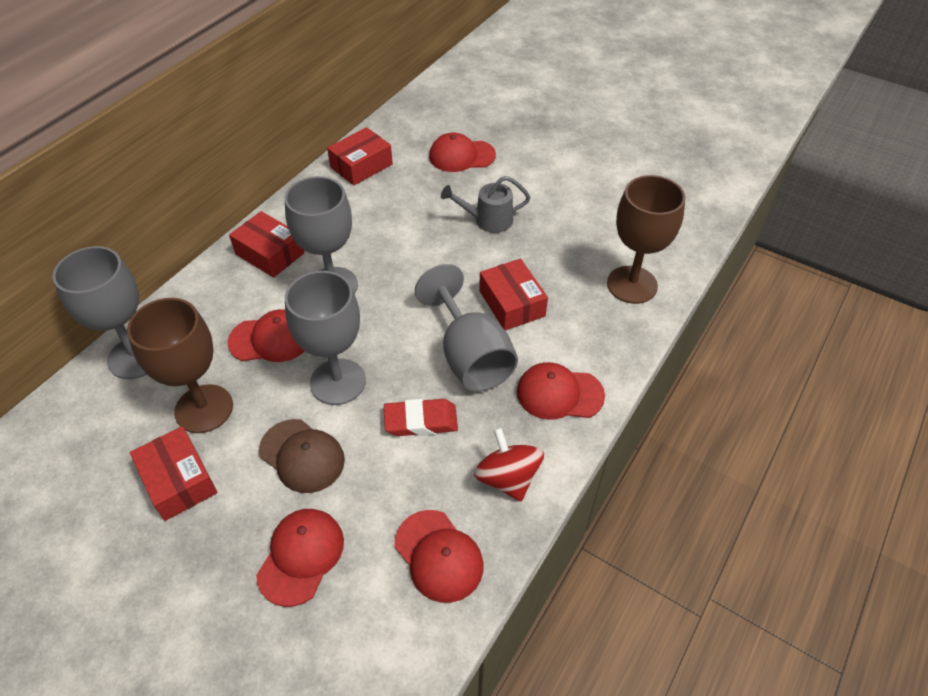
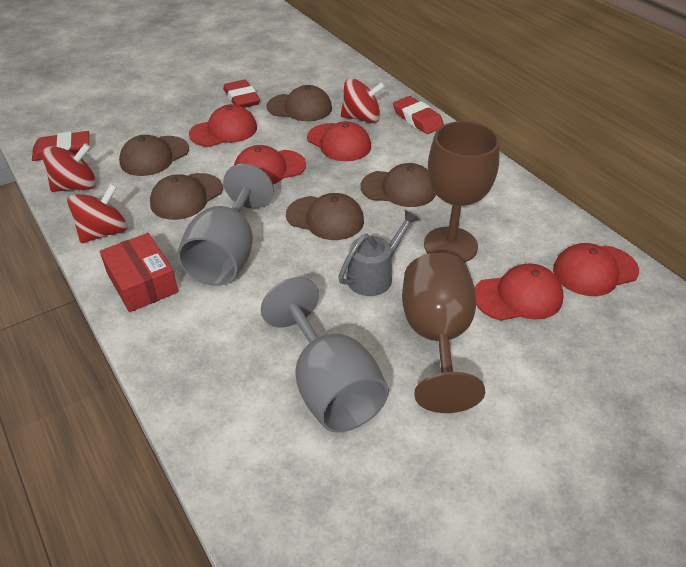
brown cap: 1 -> 5
grey goblet: 4 -> 2
red box: 4 -> 1
red eraser: 1 -> 3
red spinning top: 1 -> 3

